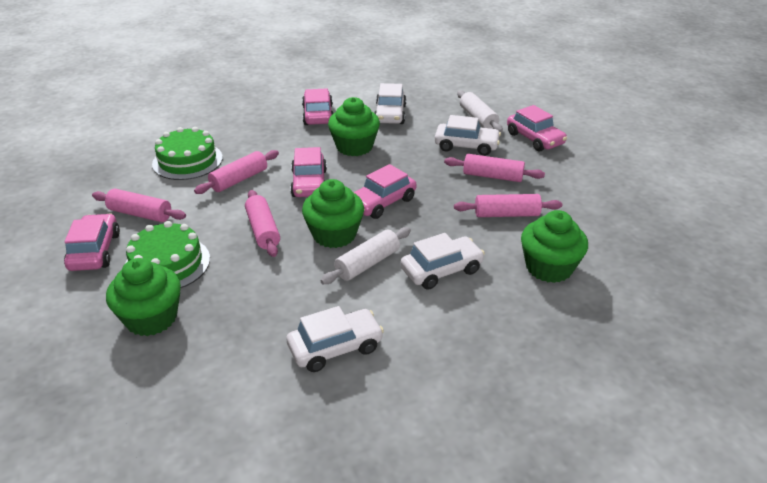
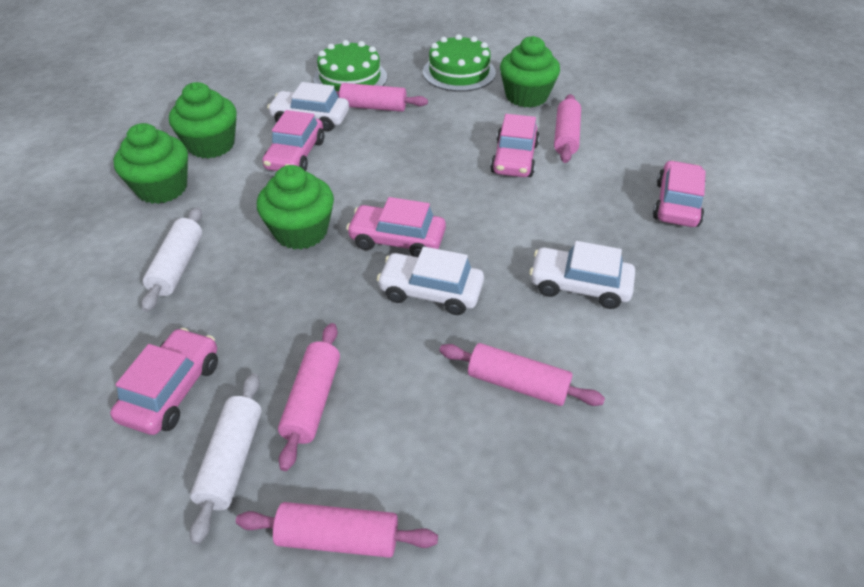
white car: 4 -> 3

